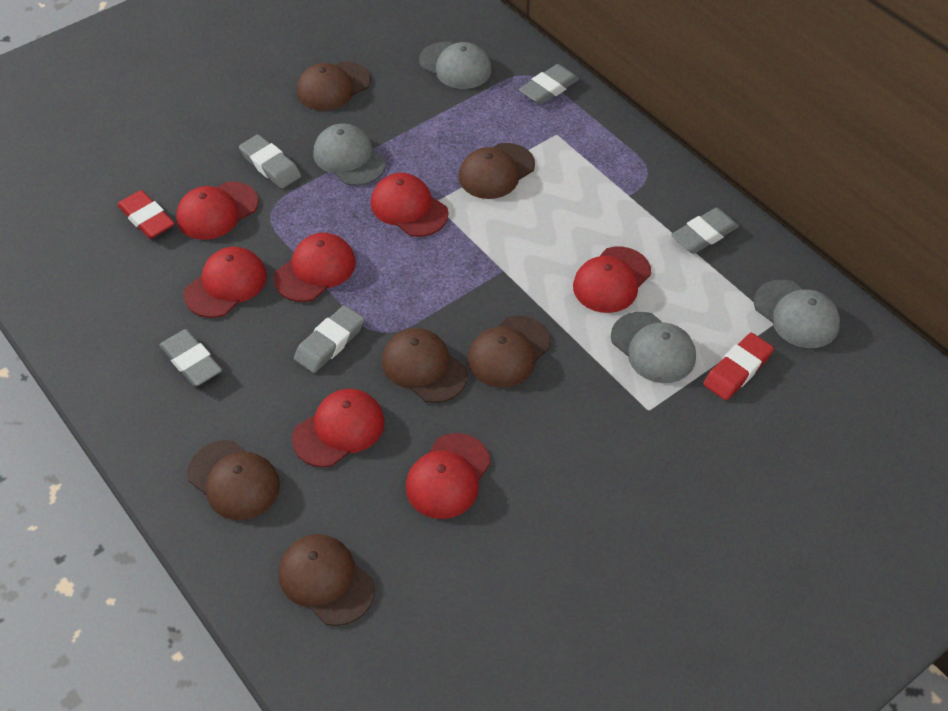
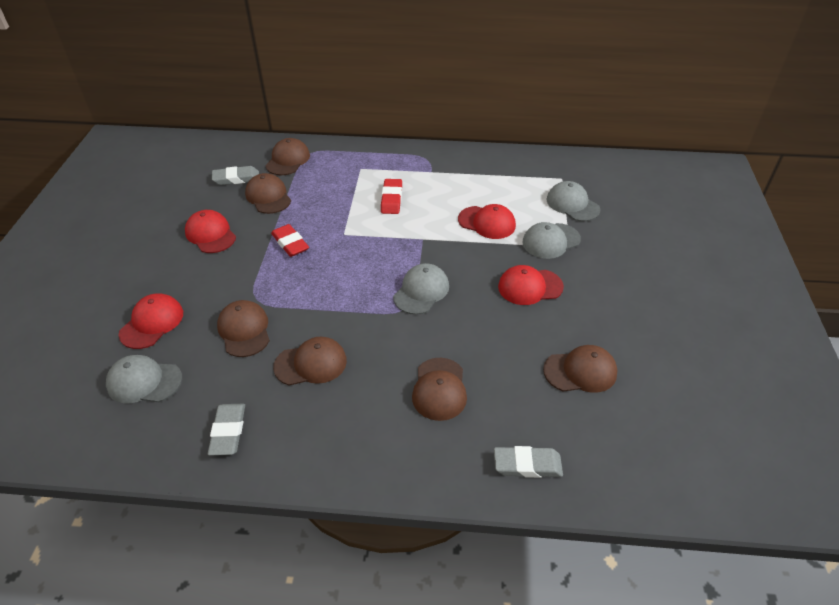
grey eraser: 5 -> 3
red cap: 7 -> 4

